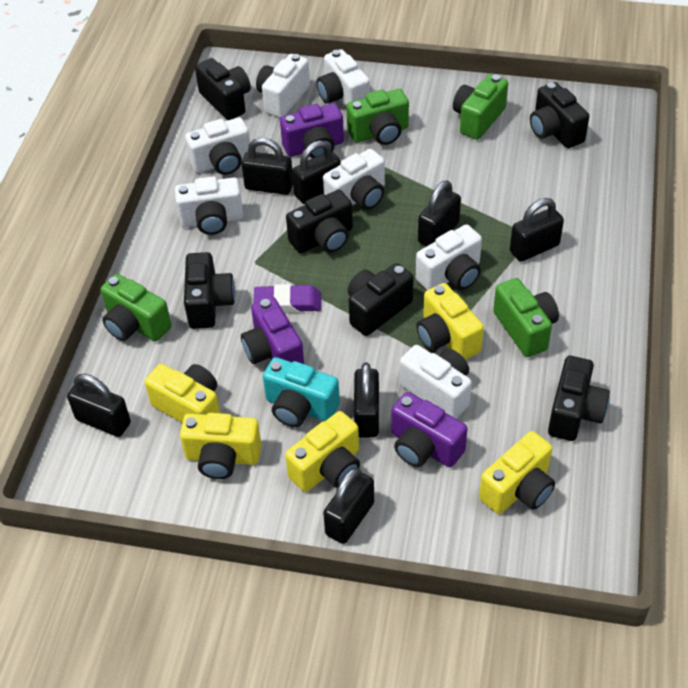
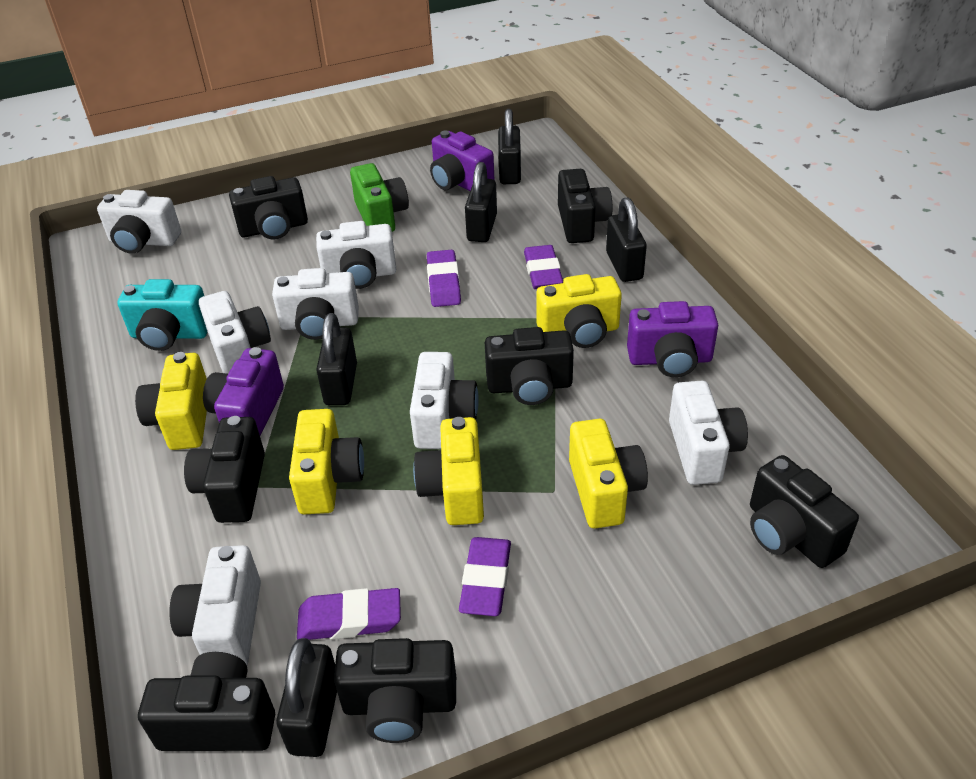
black camera: 6 -> 7
black padlock: 7 -> 5
green camera: 4 -> 1
purple eraser: 1 -> 4

